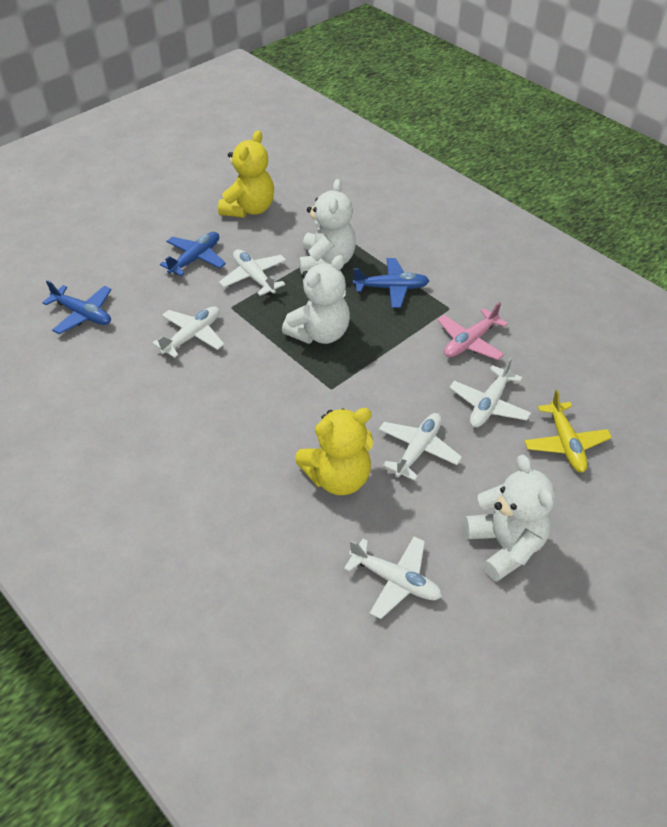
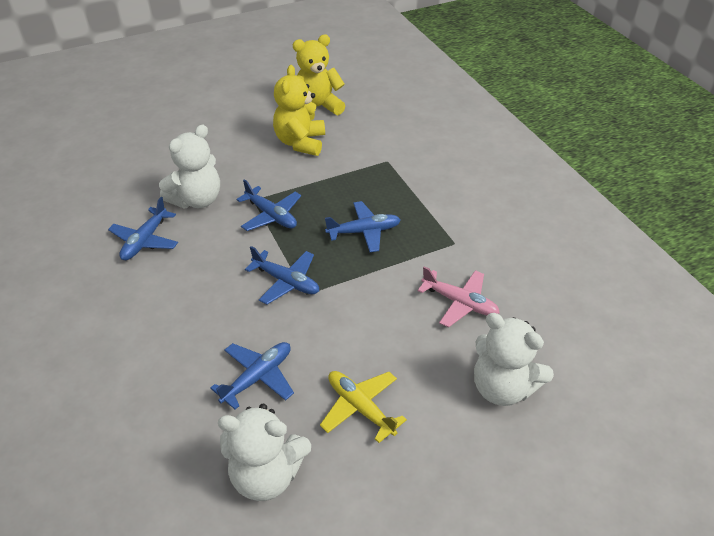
blue plane: 3 -> 5
white plane: 5 -> 0

